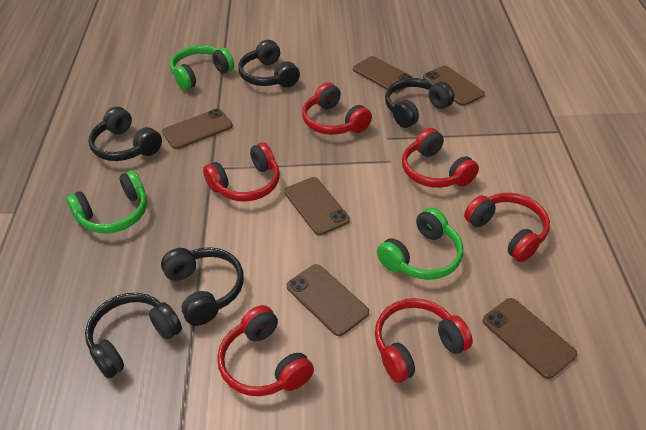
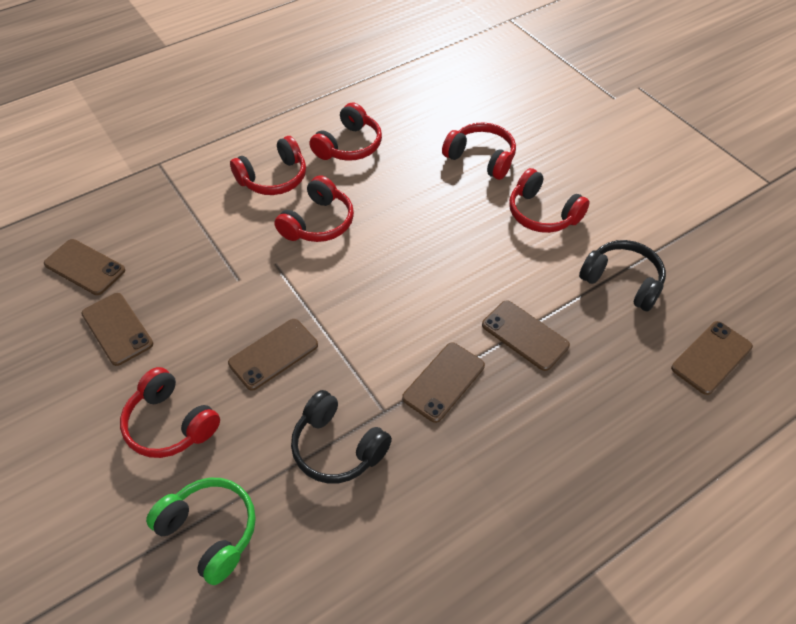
black headphones: 5 -> 2
green headphones: 3 -> 1

